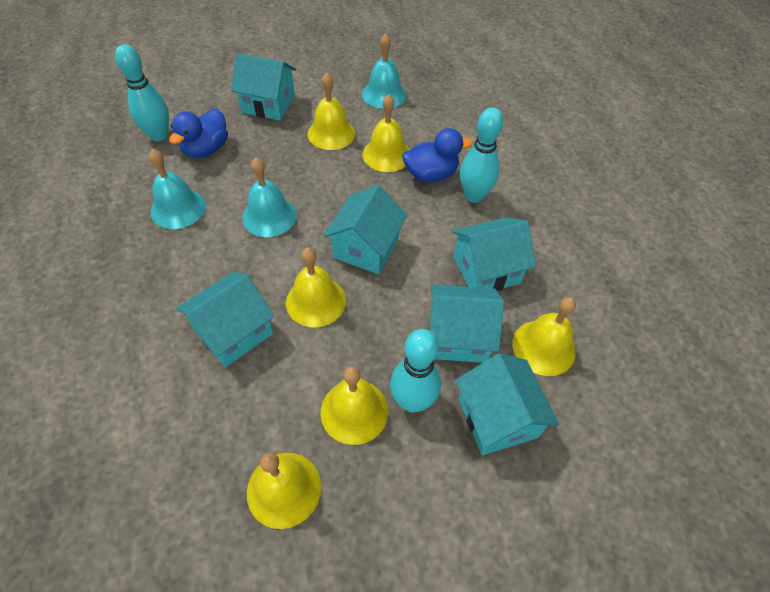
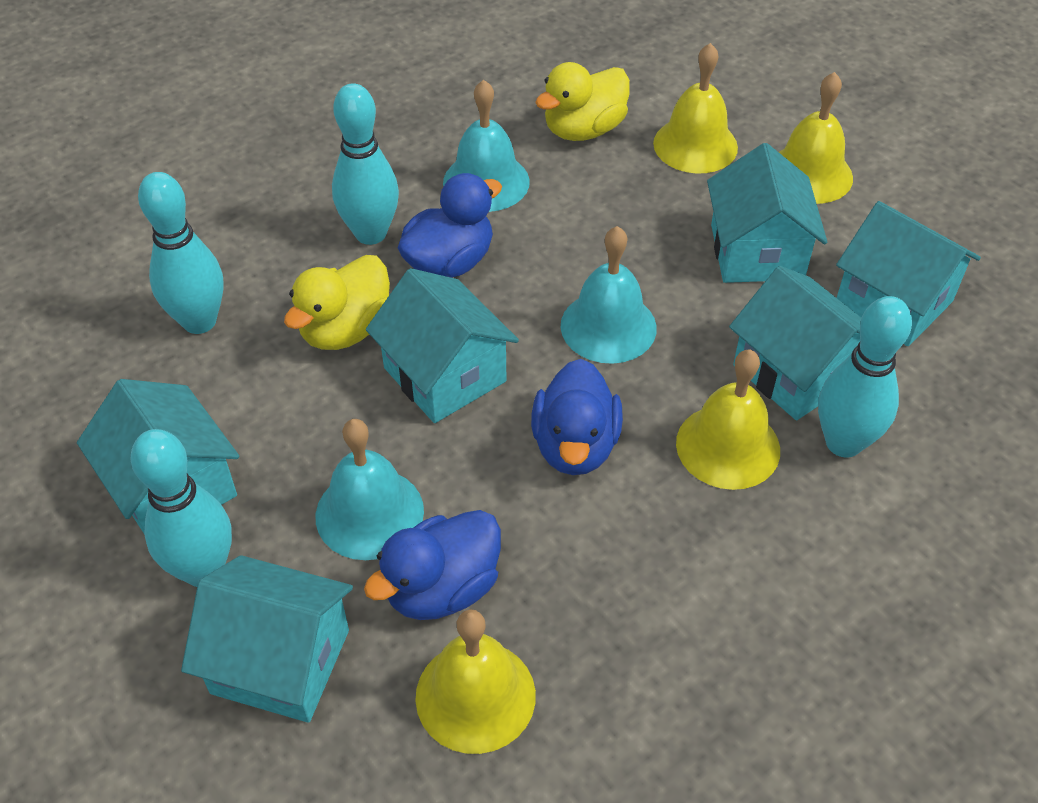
blue duck: 2 -> 3
turquoise bowling pin: 3 -> 4
yellow bell: 6 -> 4
yellow duck: 0 -> 2

